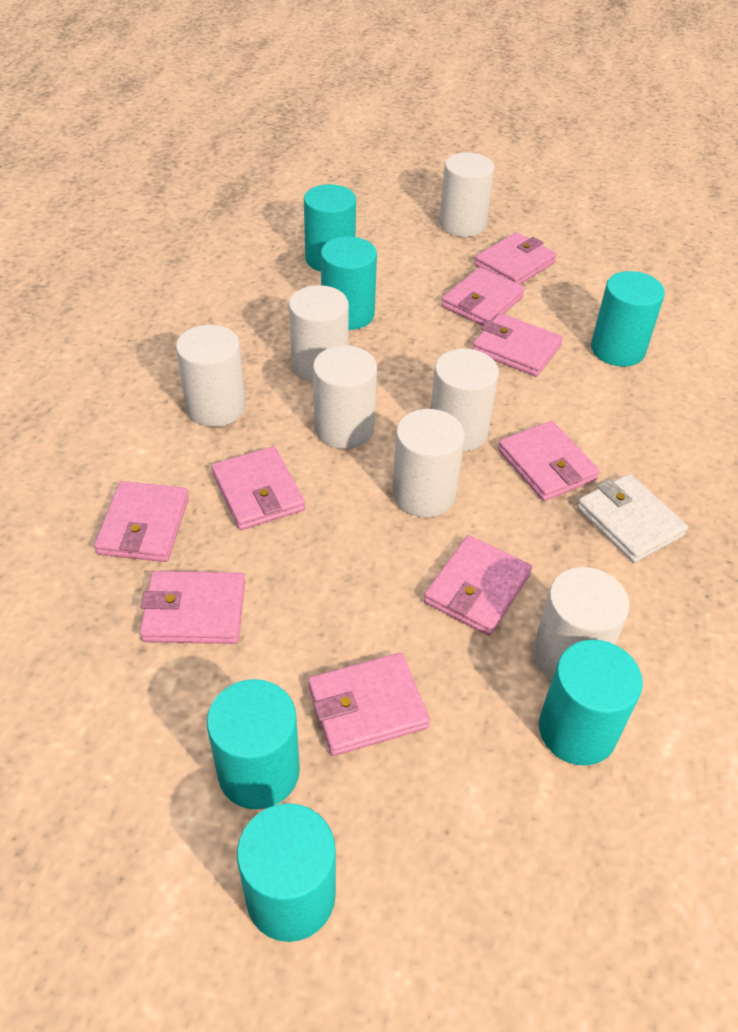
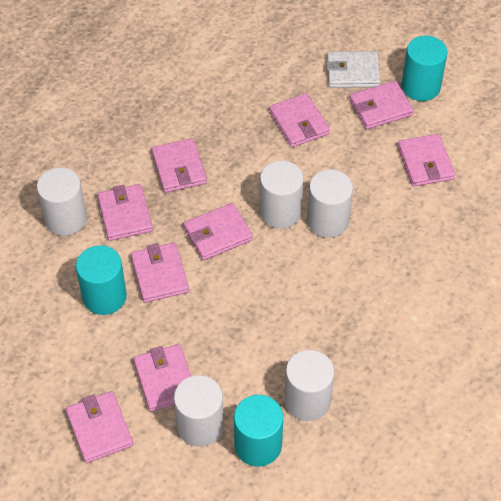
turquoise cylinder: 6 -> 3
white cylinder: 7 -> 5

